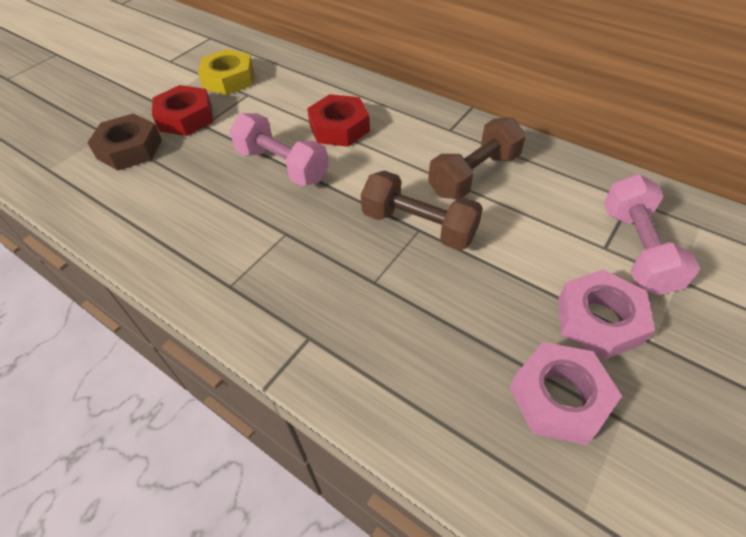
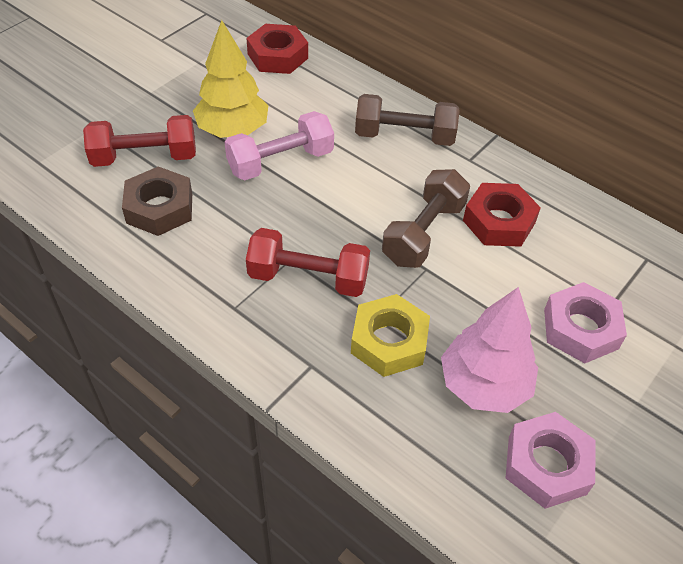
pink dumbbell: 2 -> 1
pink tree: 0 -> 1
red dumbbell: 0 -> 2
yellow tree: 0 -> 1

